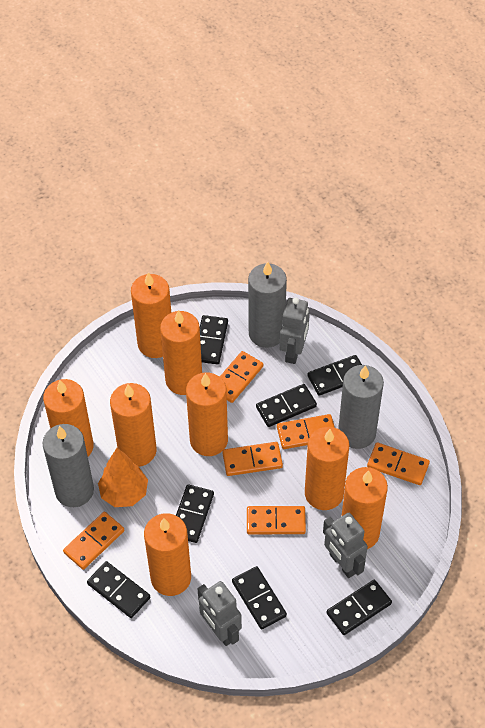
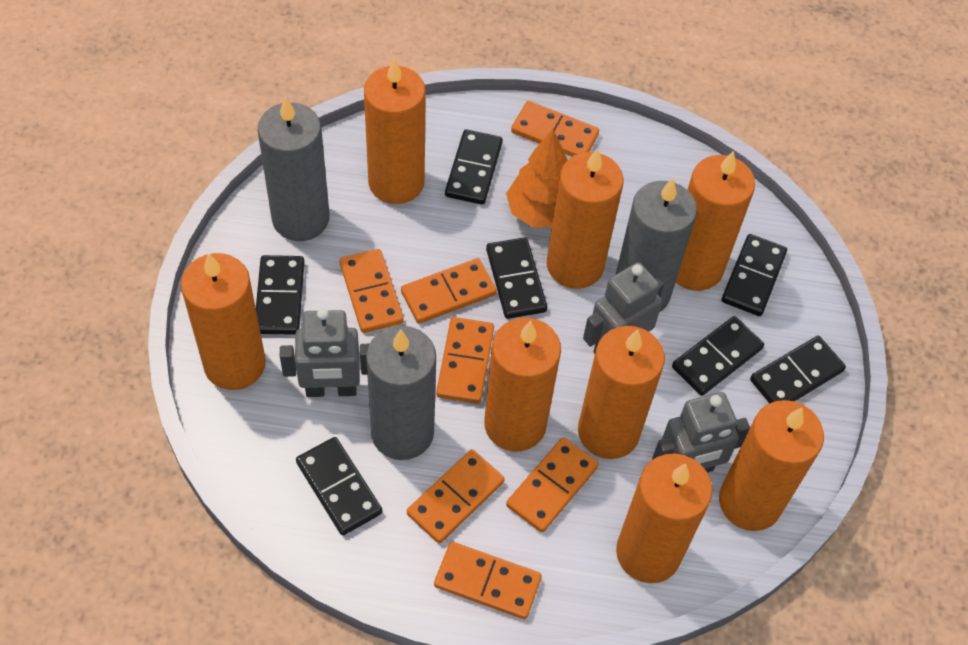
orange domino: 6 -> 7

